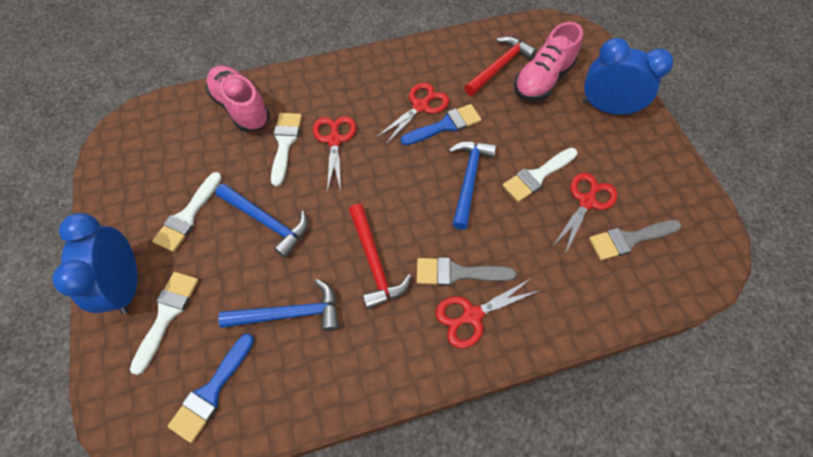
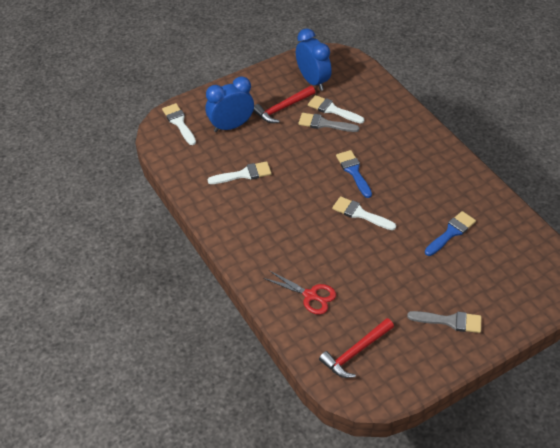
blue hammer: 3 -> 0
pink shoe: 2 -> 0
red scissors: 4 -> 1

